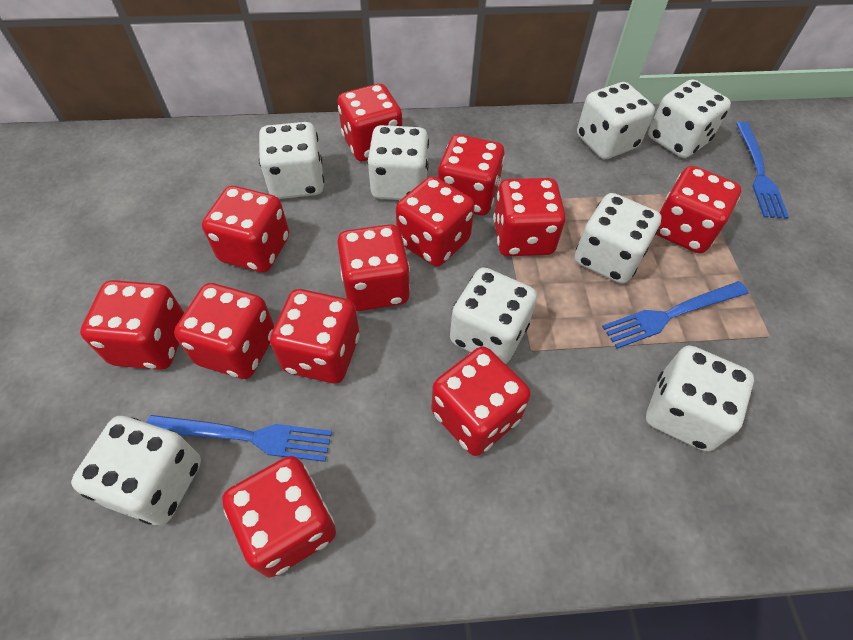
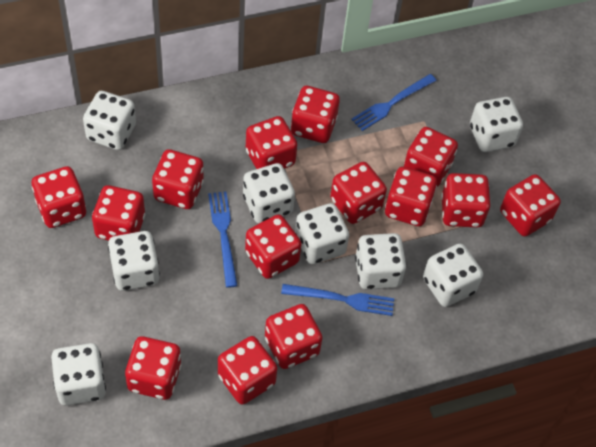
red dice: 12 -> 14

